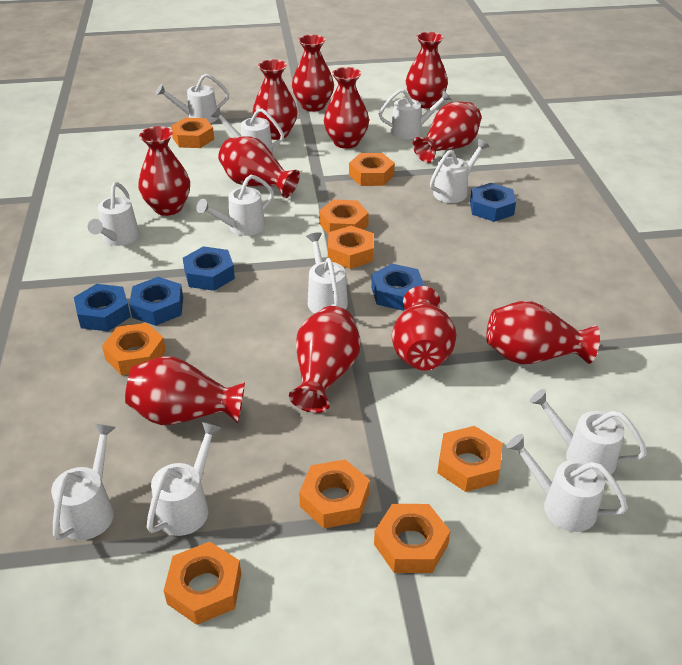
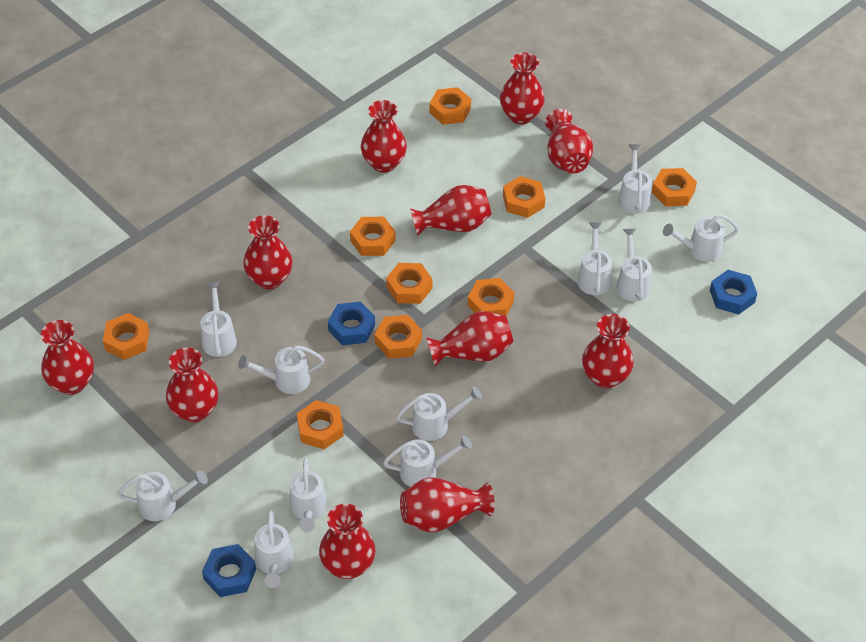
blue nut: 5 -> 3

